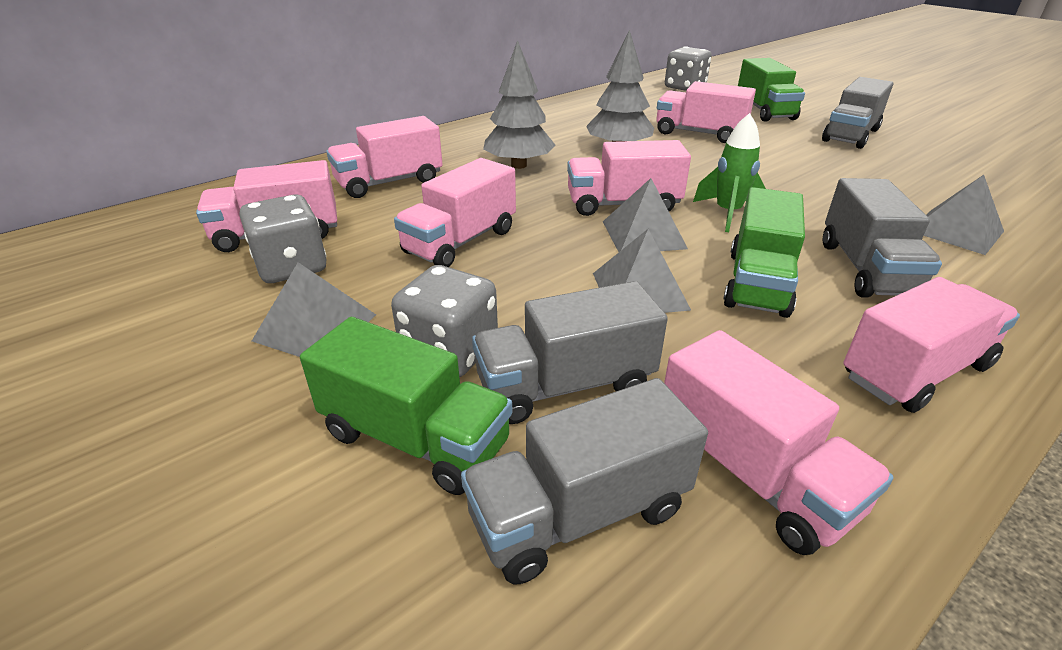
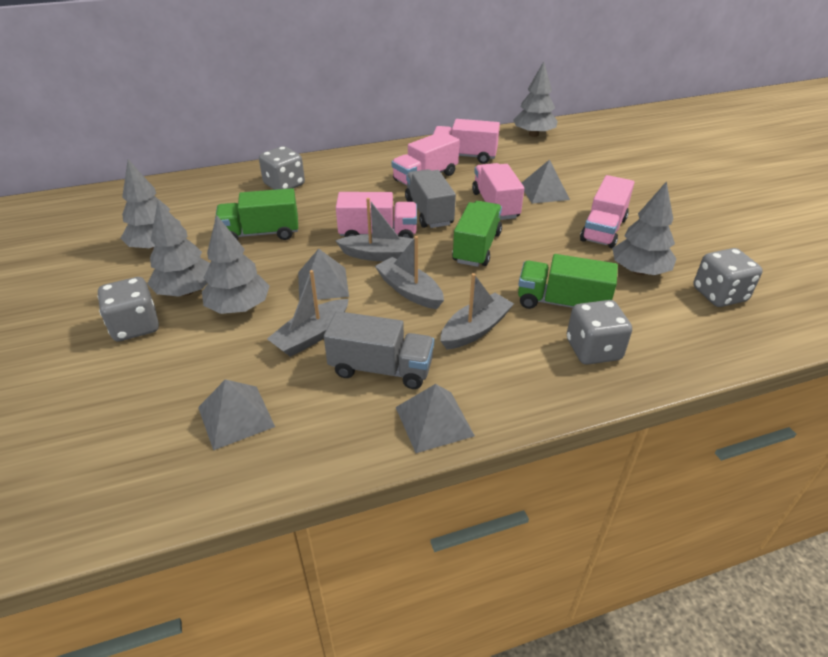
green rocket: 1 -> 0
grey boat: 0 -> 4
grey dice: 3 -> 4
grey tree: 2 -> 5
grey truck: 4 -> 2
pink truck: 7 -> 5

